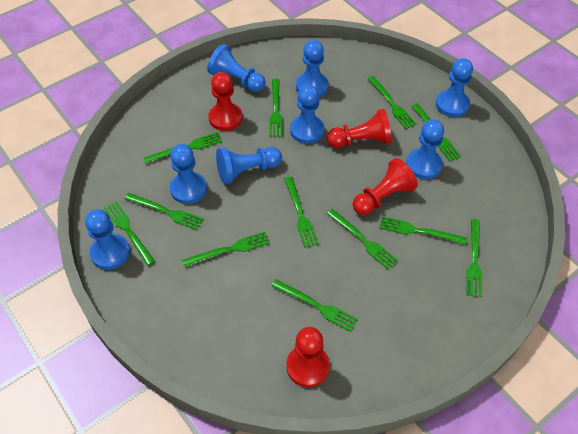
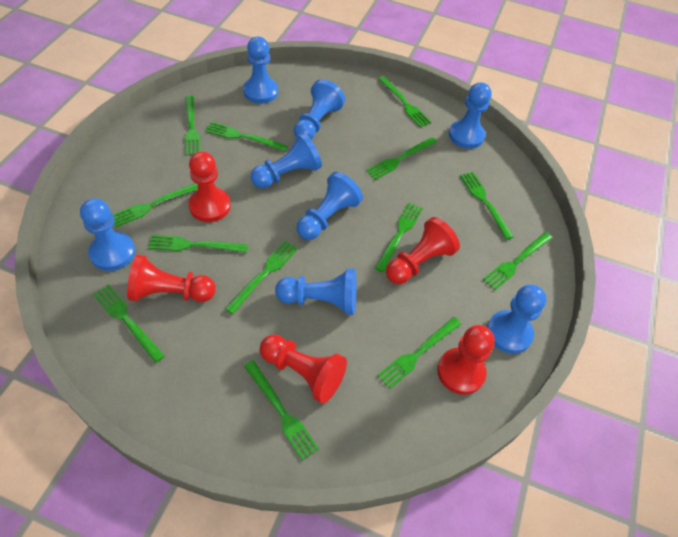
green fork: 12 -> 13
red pawn: 4 -> 5

